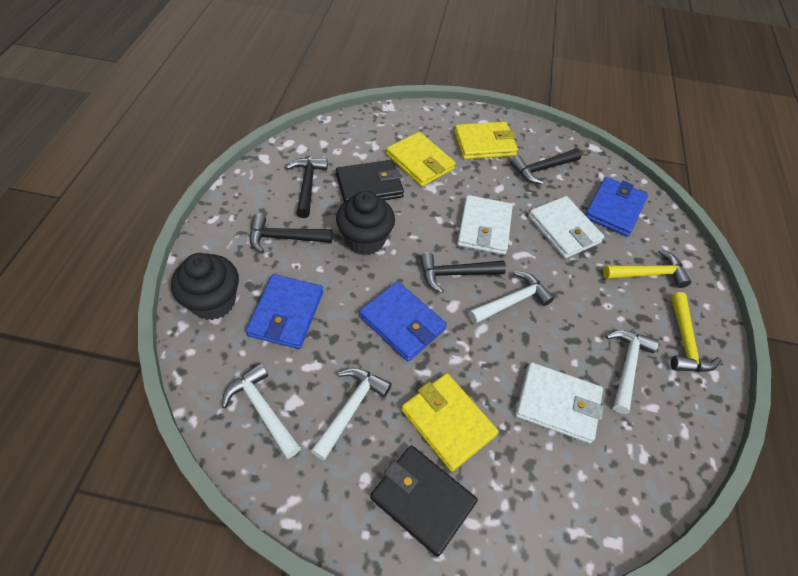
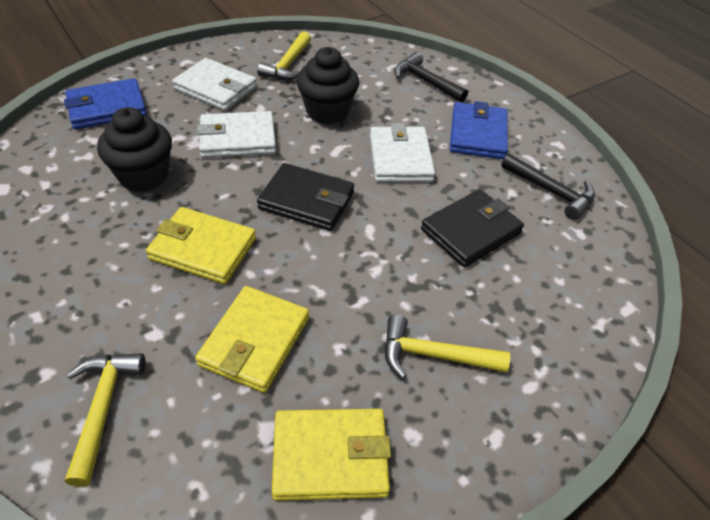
black hammer: 4 -> 2
blue wallet: 3 -> 2
white hammer: 4 -> 0
yellow hammer: 2 -> 3

